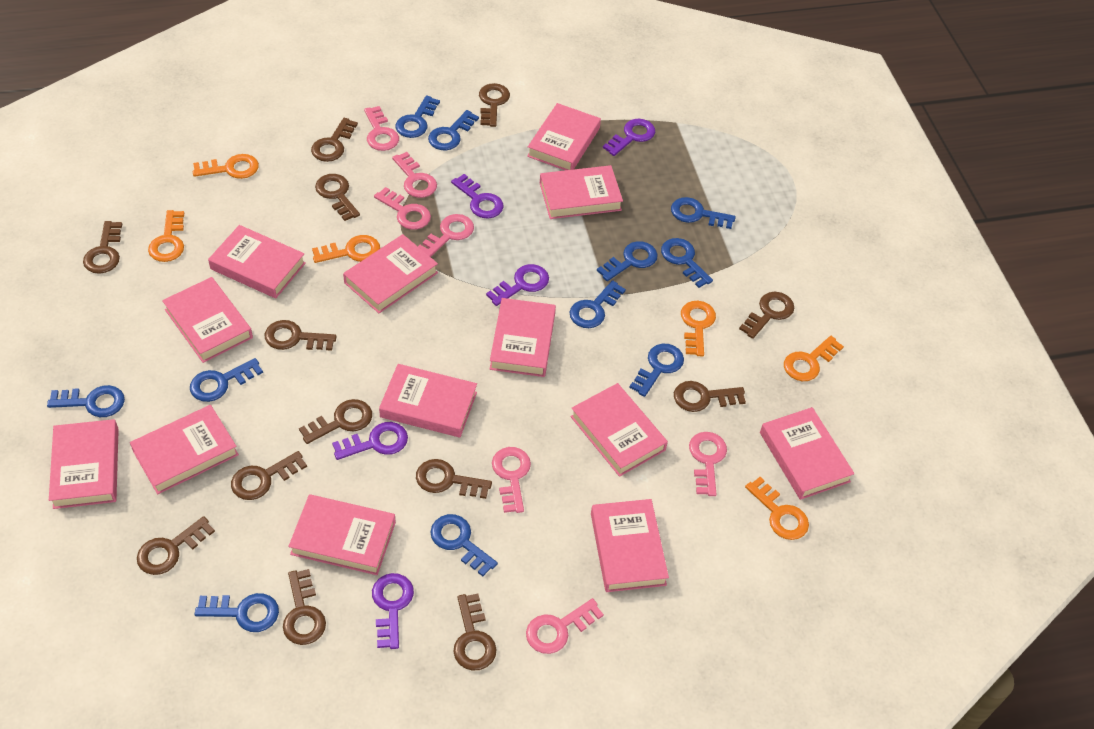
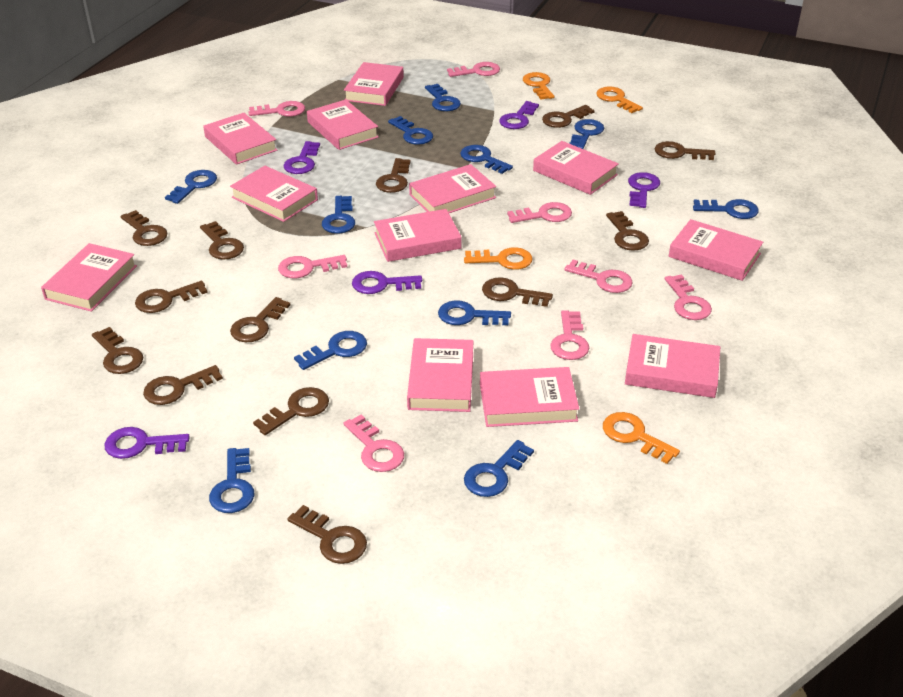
orange key: 6 -> 4
pink book: 13 -> 12
pink key: 7 -> 8

